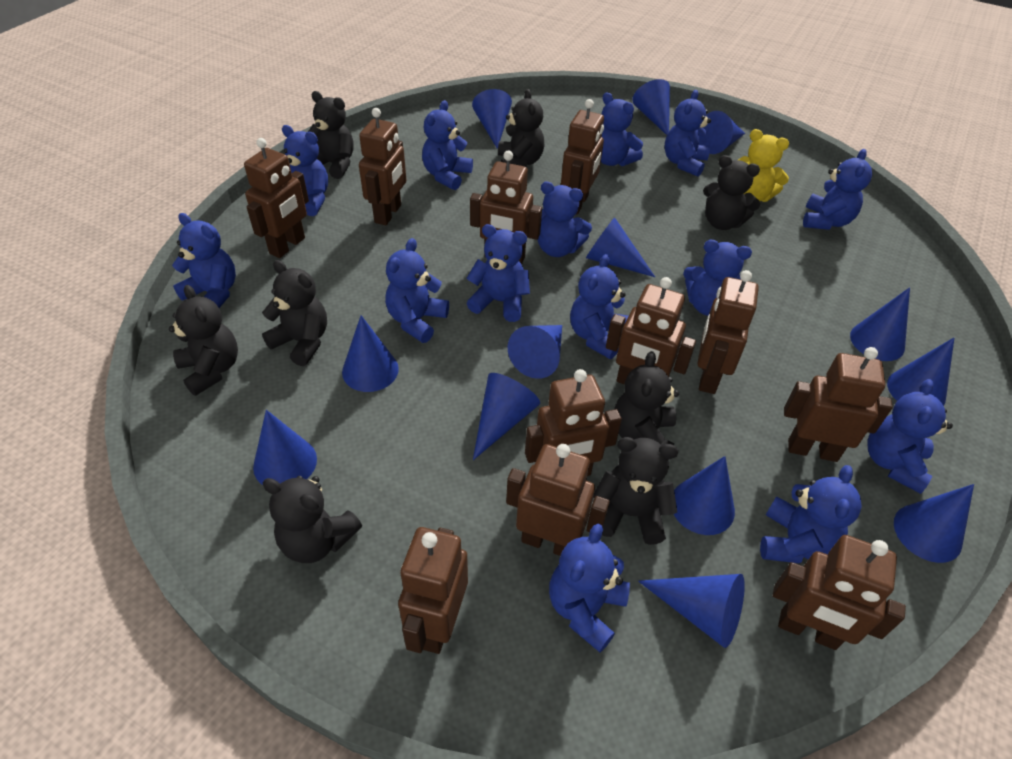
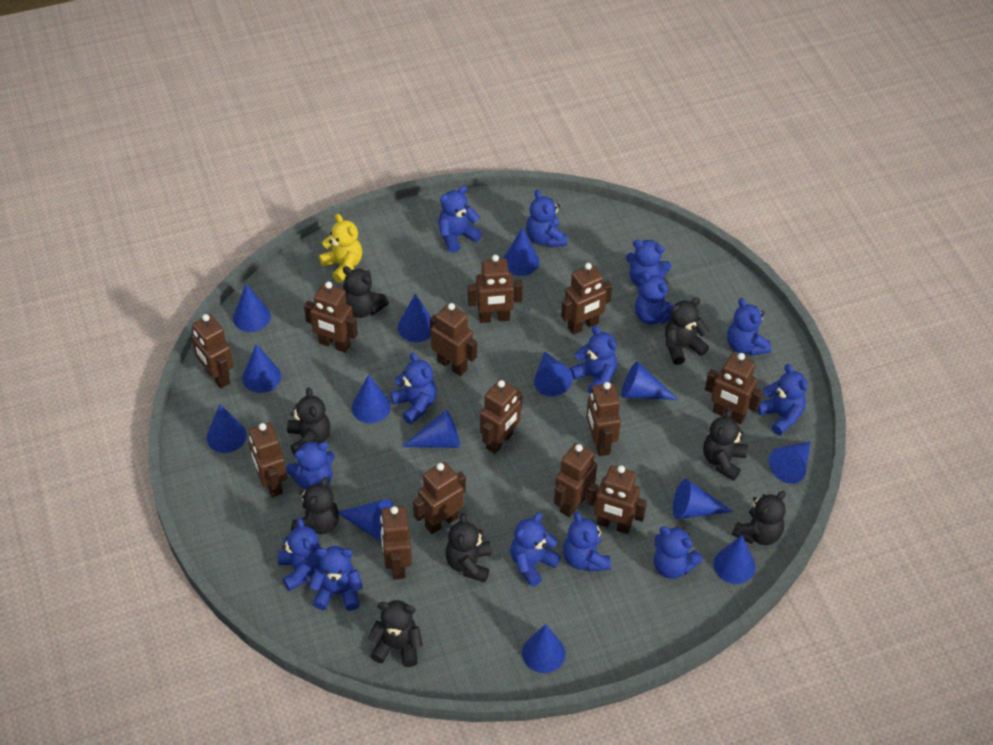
blue cone: 13 -> 14
brown robot: 11 -> 13

